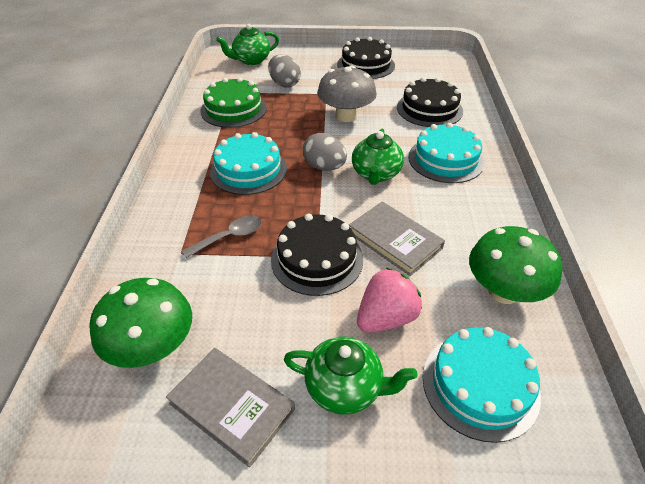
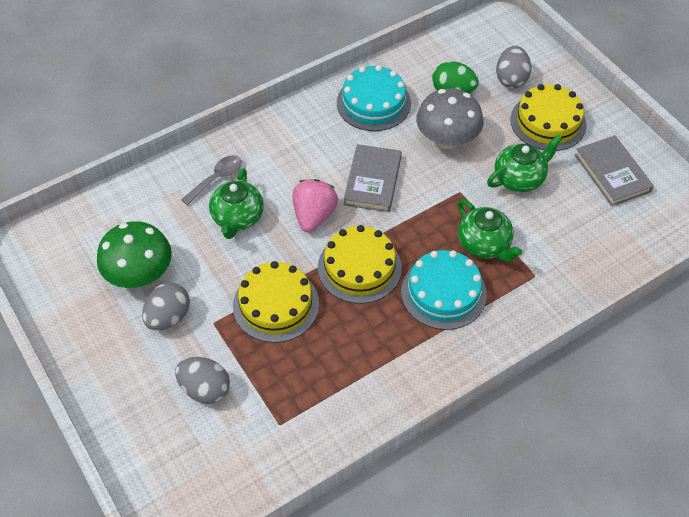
black cake: 3 -> 0
green cake: 1 -> 0
green egg: 0 -> 1
green mushroom: 2 -> 1
grey egg: 2 -> 3
turquoise cake: 3 -> 2
yellow cake: 0 -> 3

